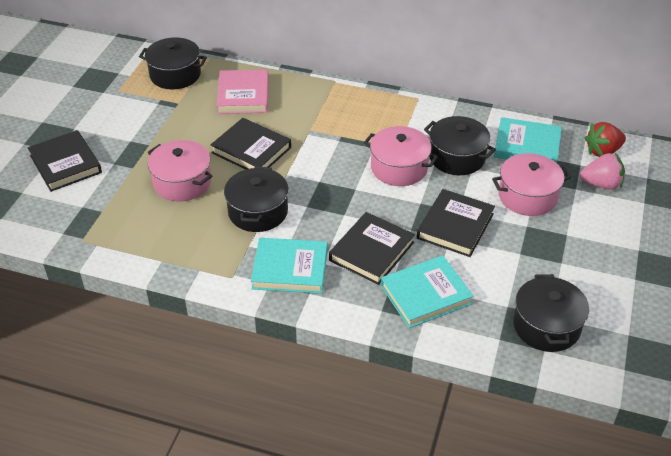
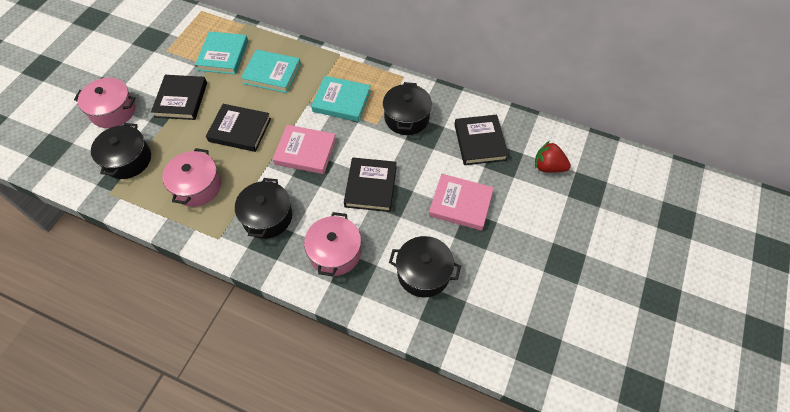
pink book: 1 -> 2
pink strawberry: 1 -> 0

